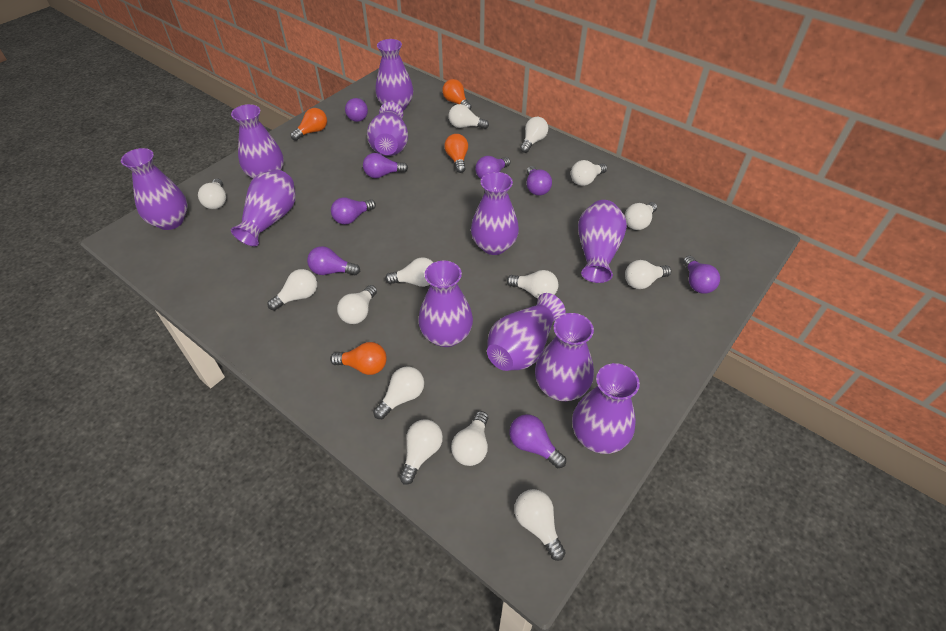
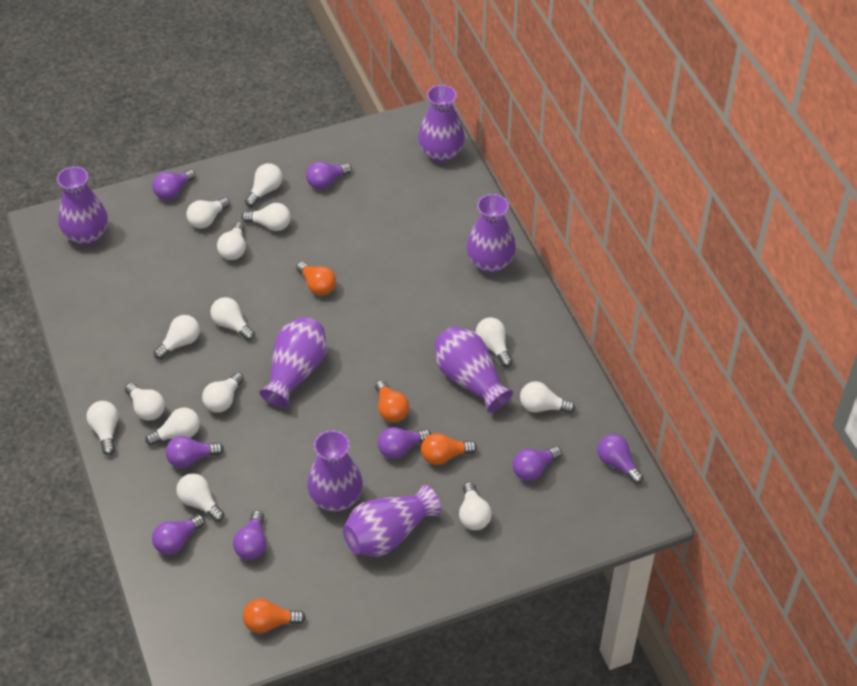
purple vase: 11 -> 7

